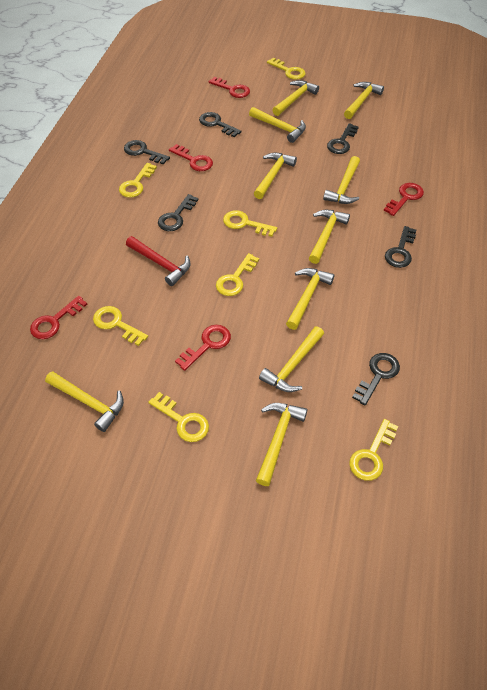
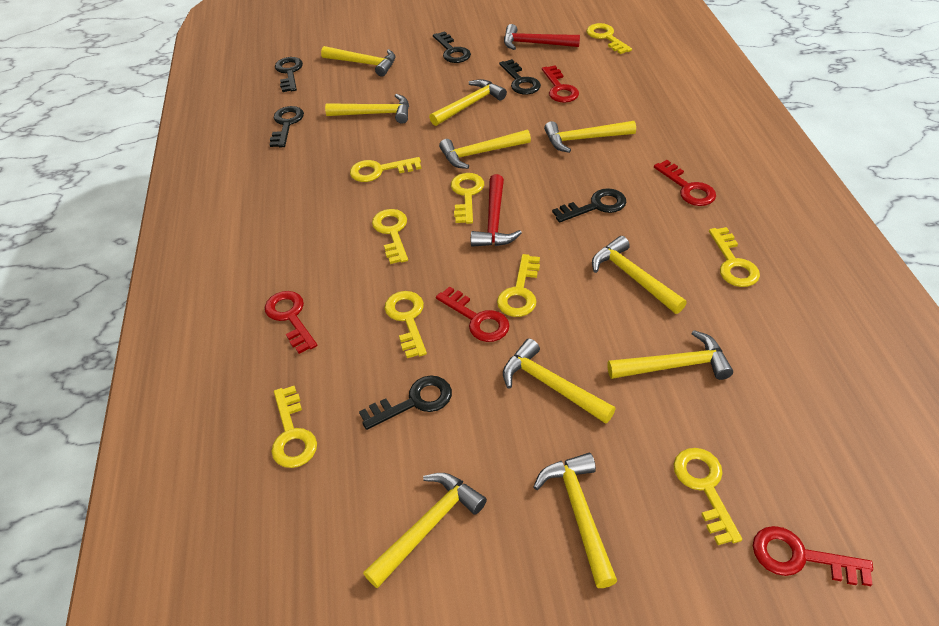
red hammer: 1 -> 2
yellow key: 7 -> 9

